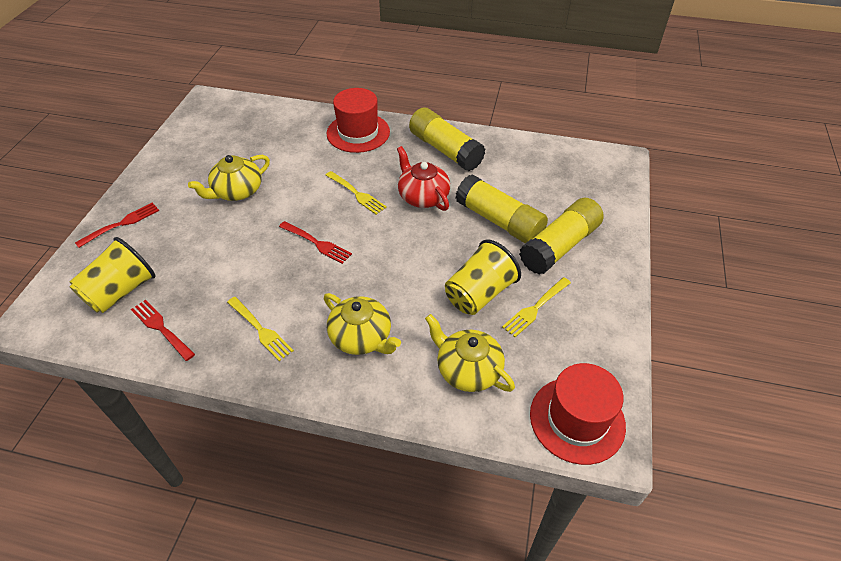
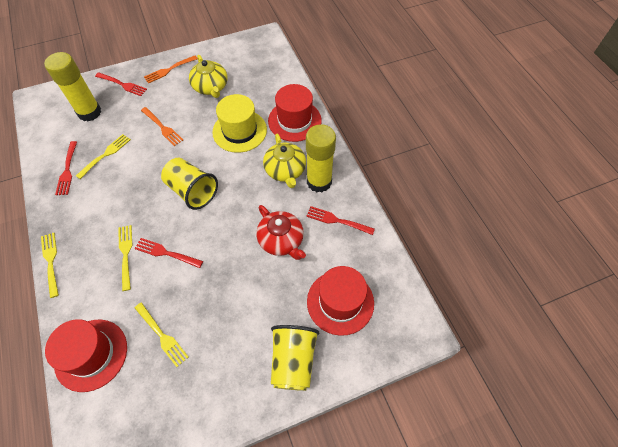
orange fork: 0 -> 2
red fork: 3 -> 4
red hat: 2 -> 3
yellow fork: 3 -> 4
yellow glue stick: 3 -> 2
yellow hat: 0 -> 1
yellow teapot: 3 -> 2

